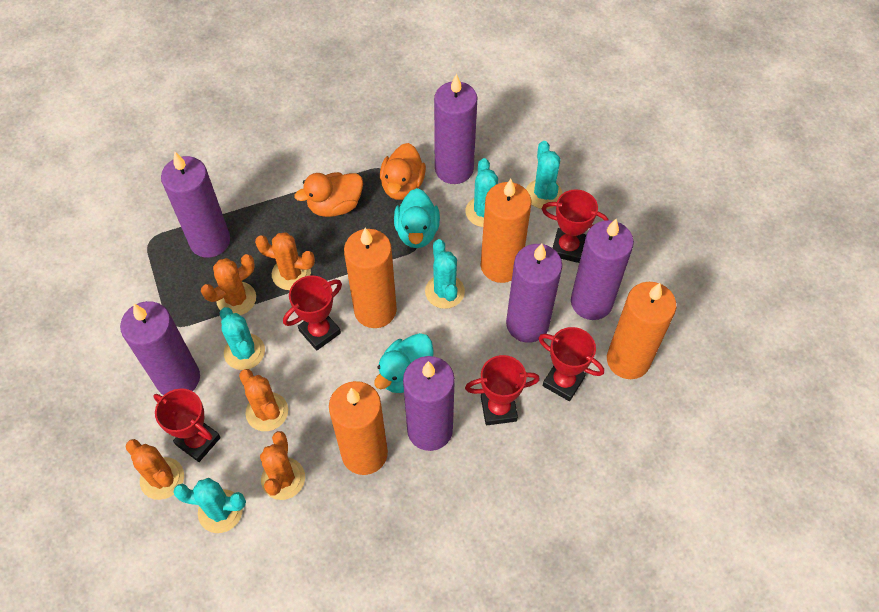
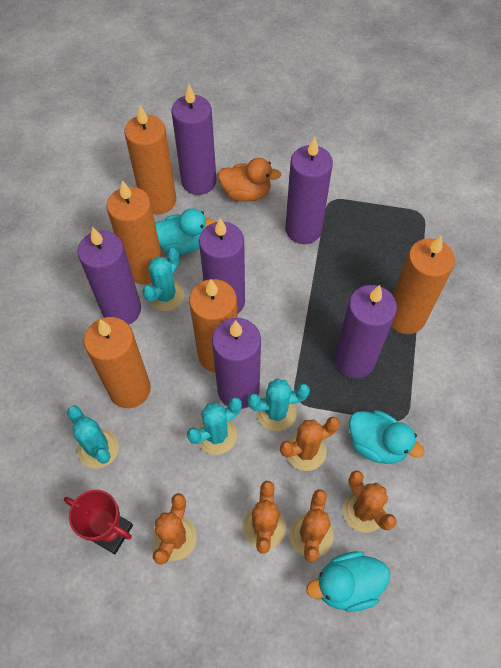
orange candle: 4 -> 5
orange duck: 2 -> 1
red trophy: 5 -> 1
turquoise cactus: 5 -> 4
turquoise duck: 2 -> 3

